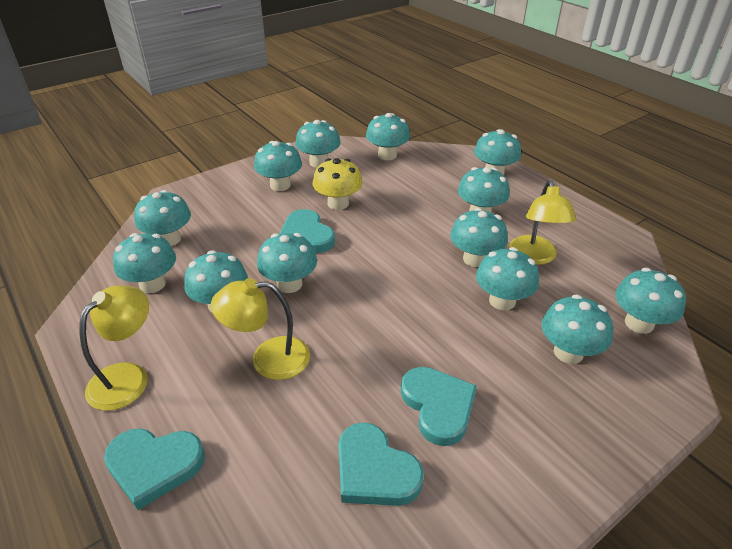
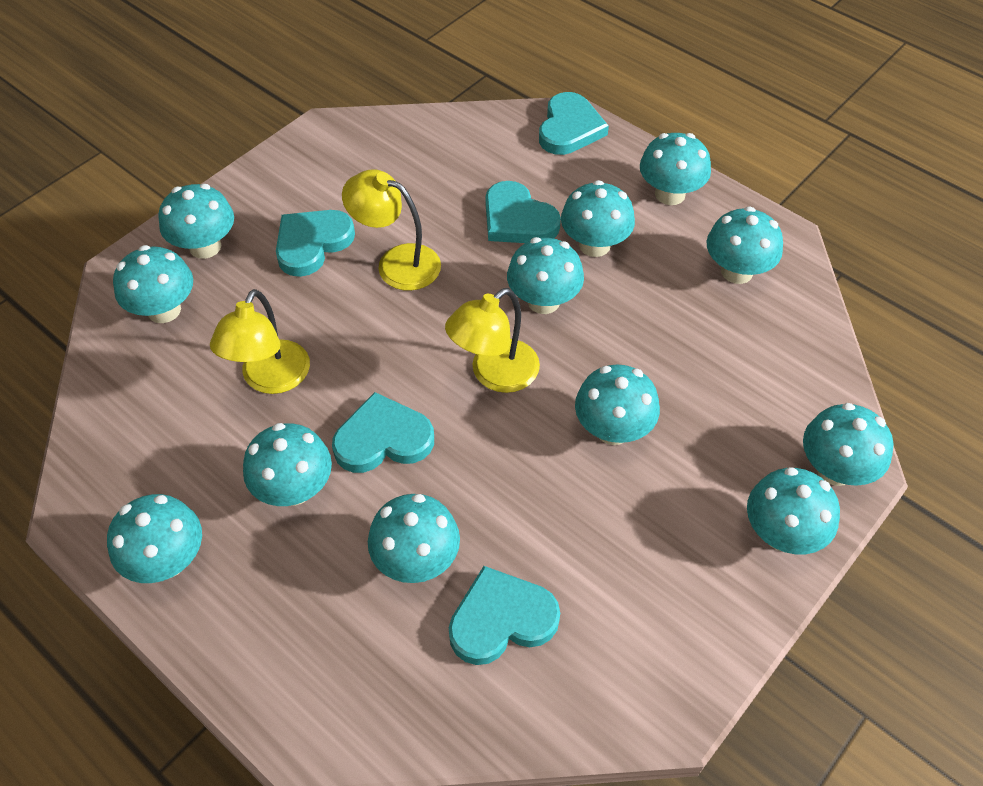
turquoise heart: 4 -> 5
turquoise mushroom: 13 -> 12
yellow mushroom: 1 -> 0

